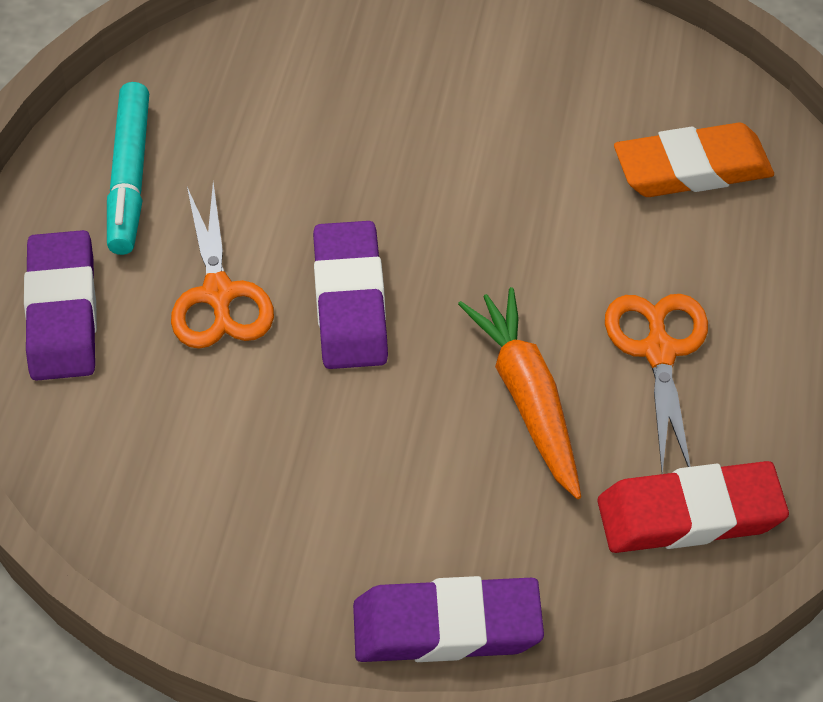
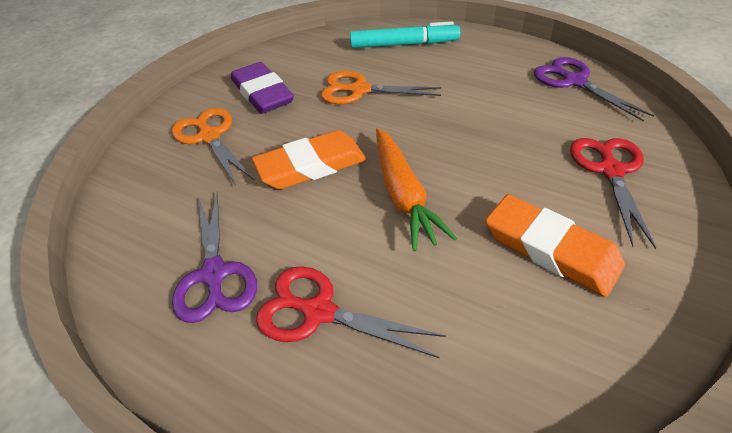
orange eraser: 1 -> 2
purple eraser: 3 -> 1
purple scissors: 0 -> 2
red eraser: 1 -> 0
red scissors: 0 -> 2

